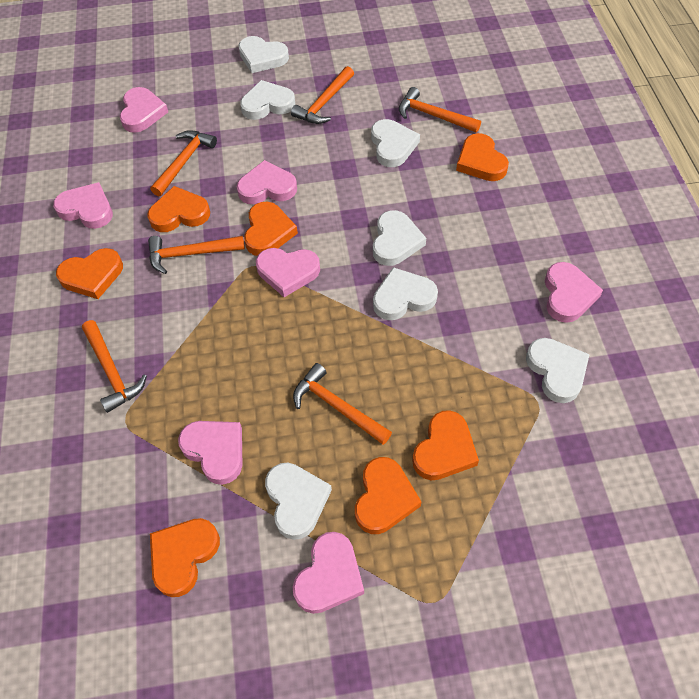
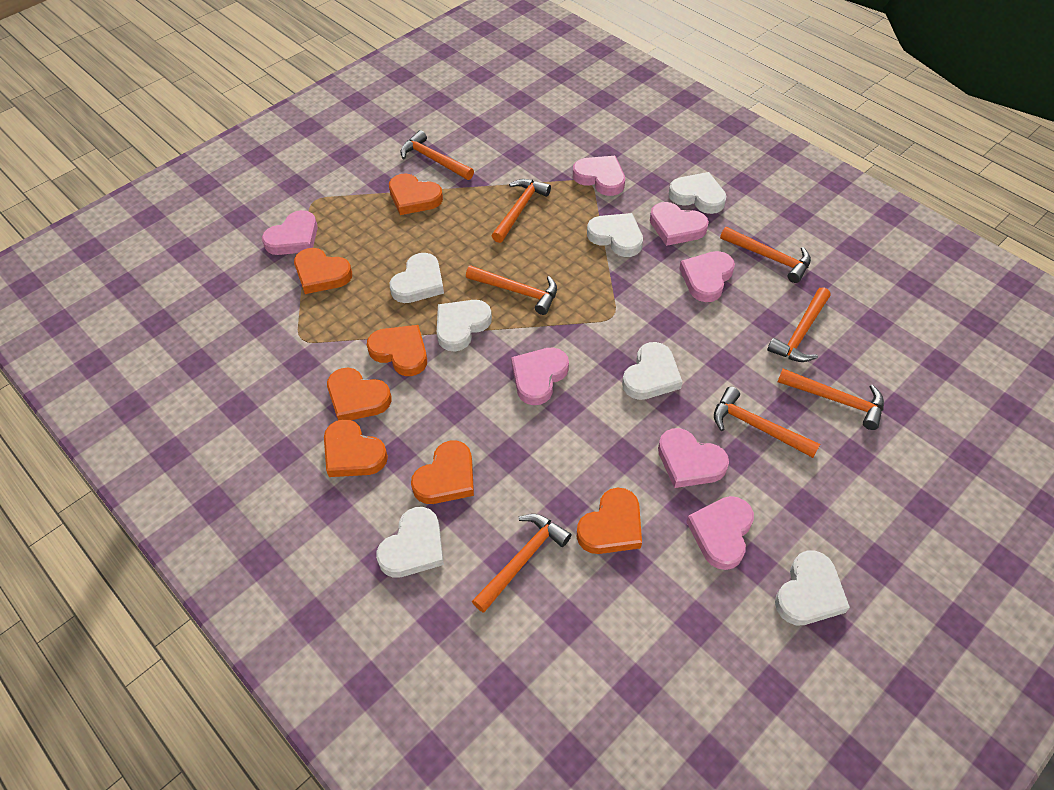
orange hammer: 6 -> 8

